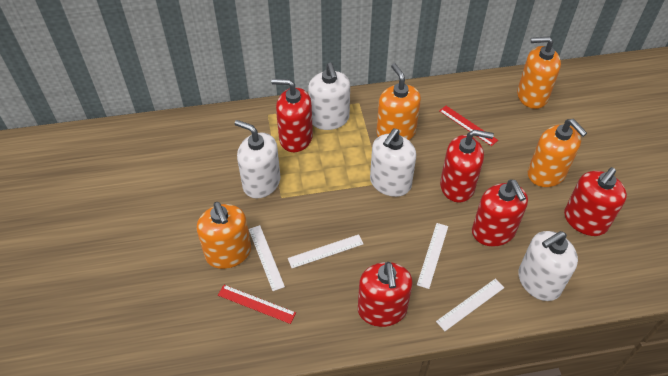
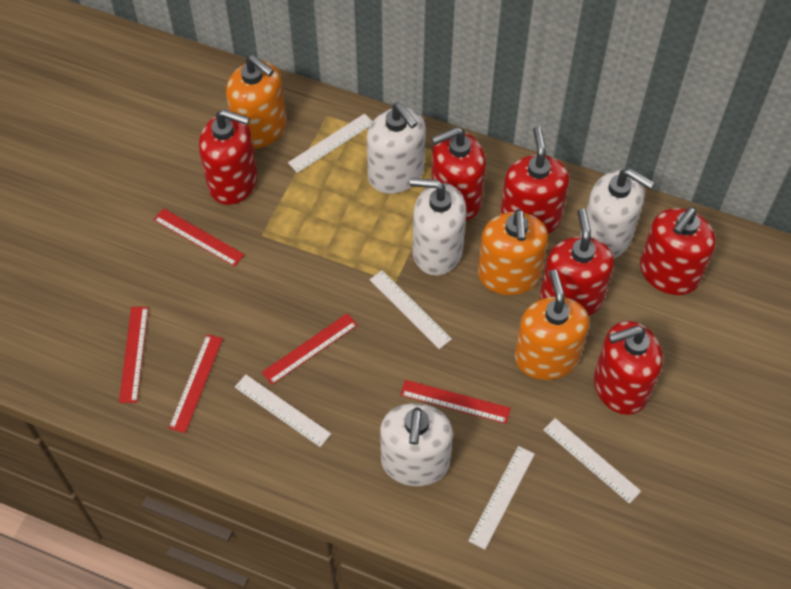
orange soap dispenser: 4 -> 3
red ruler: 2 -> 5
red soap dispenser: 5 -> 6
white ruler: 4 -> 5

